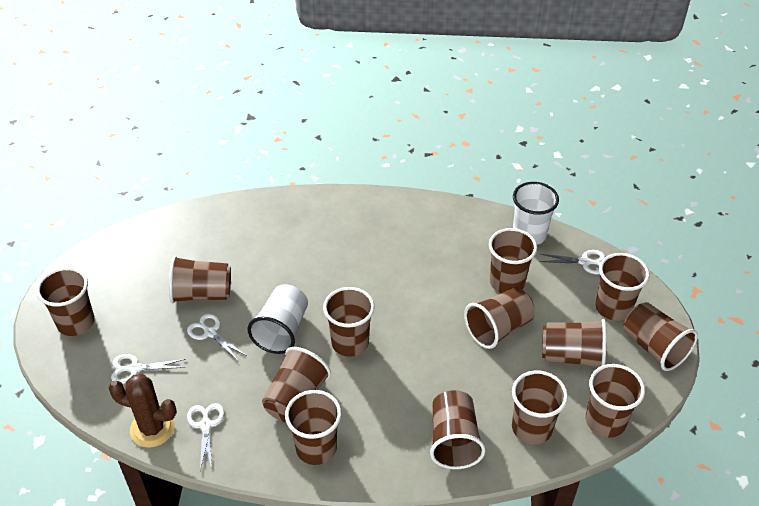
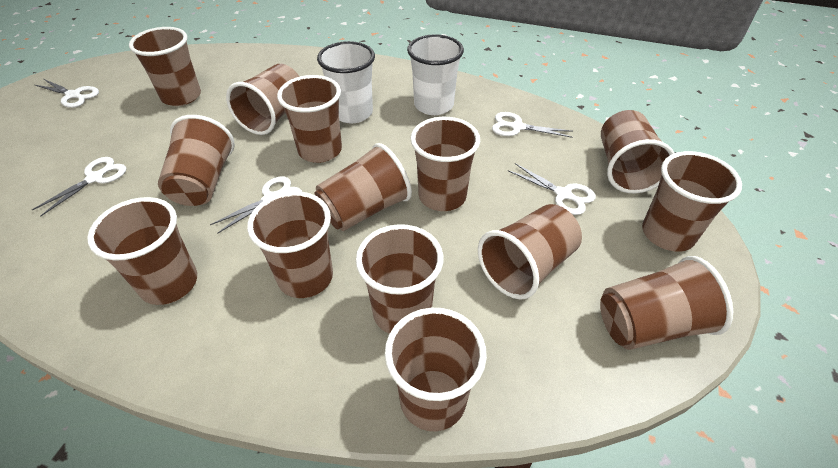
brown cactus: 1 -> 0
brown cup: 13 -> 14
white scissors: 4 -> 5

